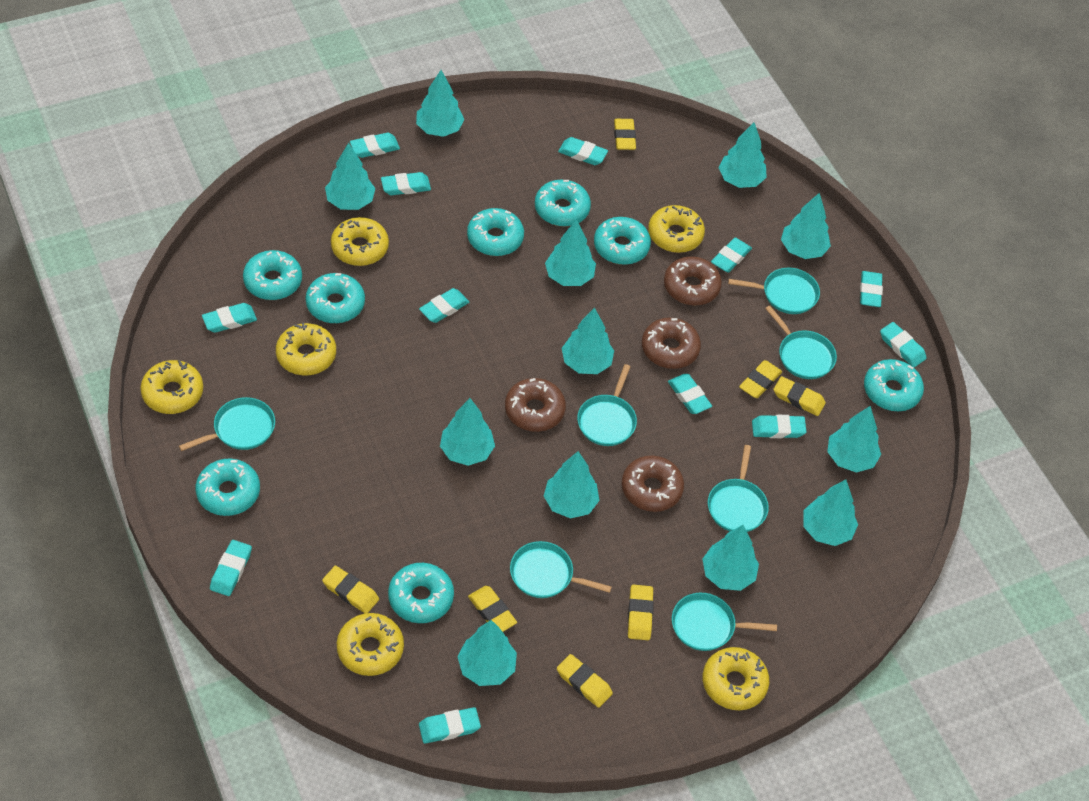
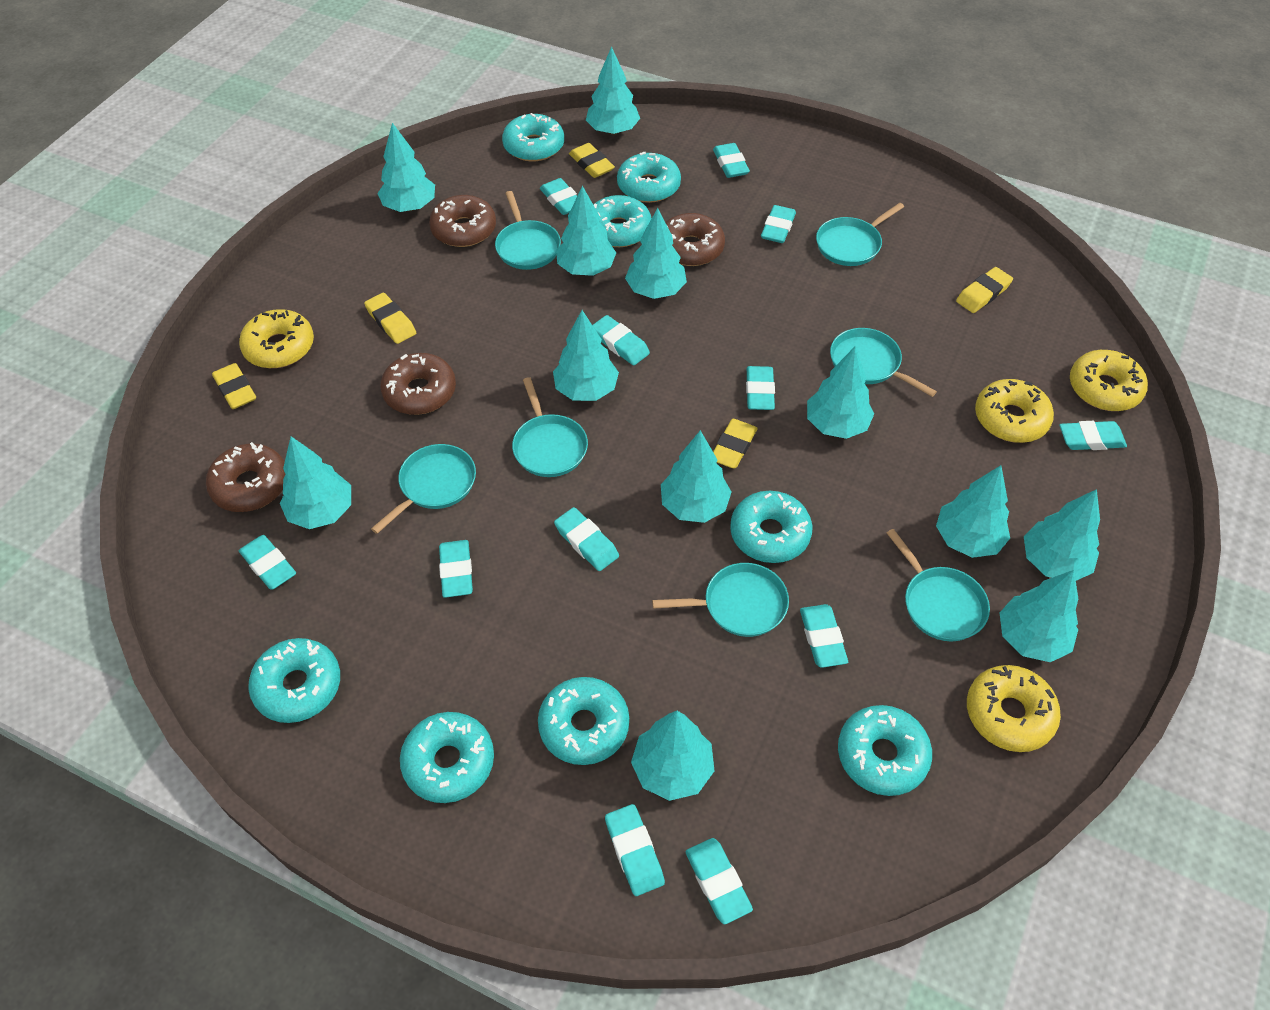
yellow donut: 6 -> 4
yellow eraser: 7 -> 5

